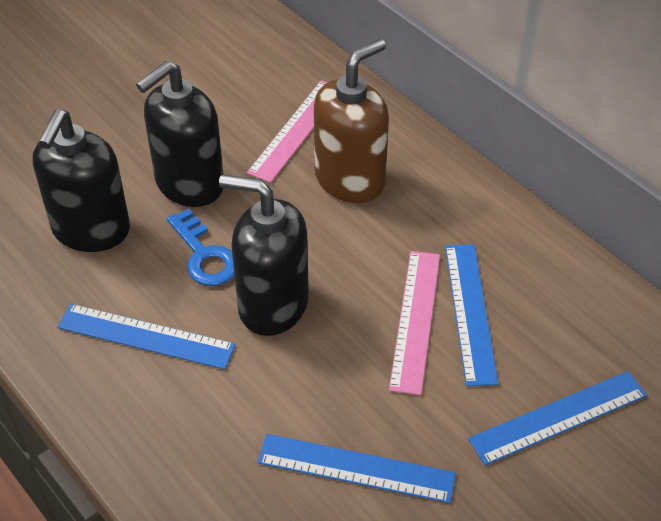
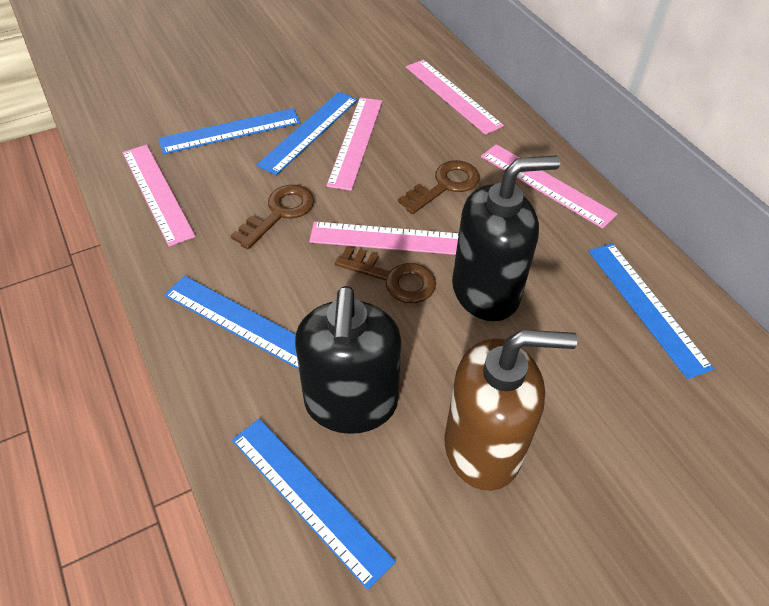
black soap dispenser: 3 -> 2
blue key: 1 -> 0
blue ruler: 4 -> 5
brown key: 0 -> 3
pink ruler: 2 -> 5

